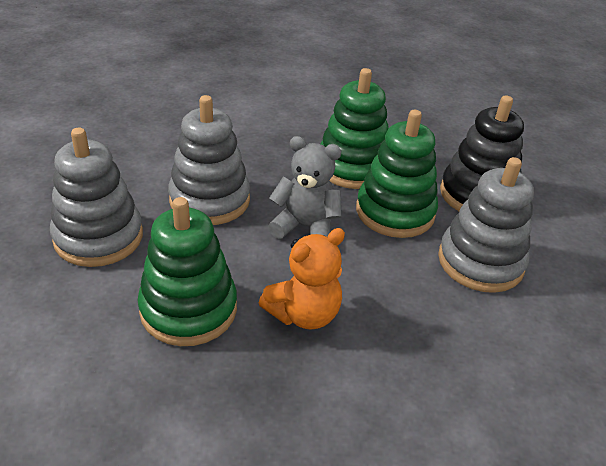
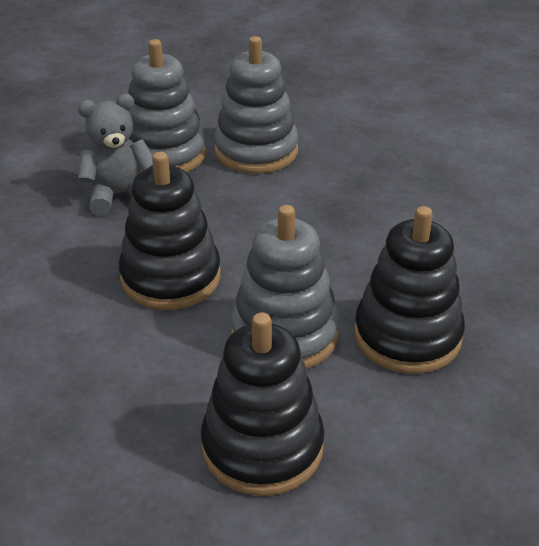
black stacking toy: 1 -> 3
green stacking toy: 3 -> 0
orange teddy bear: 1 -> 0

